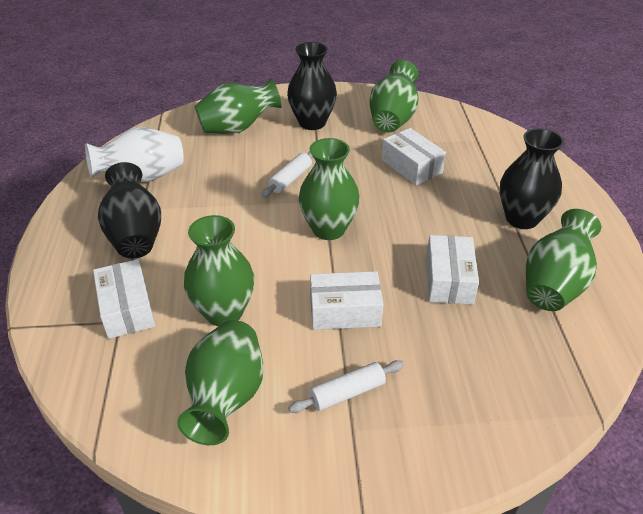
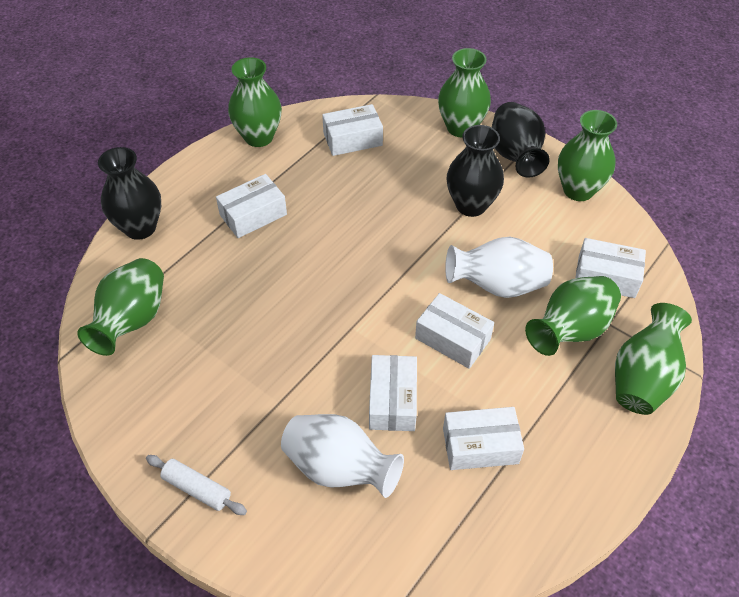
white box: 4 -> 6
white rolling pin: 2 -> 1
white vase: 1 -> 2

